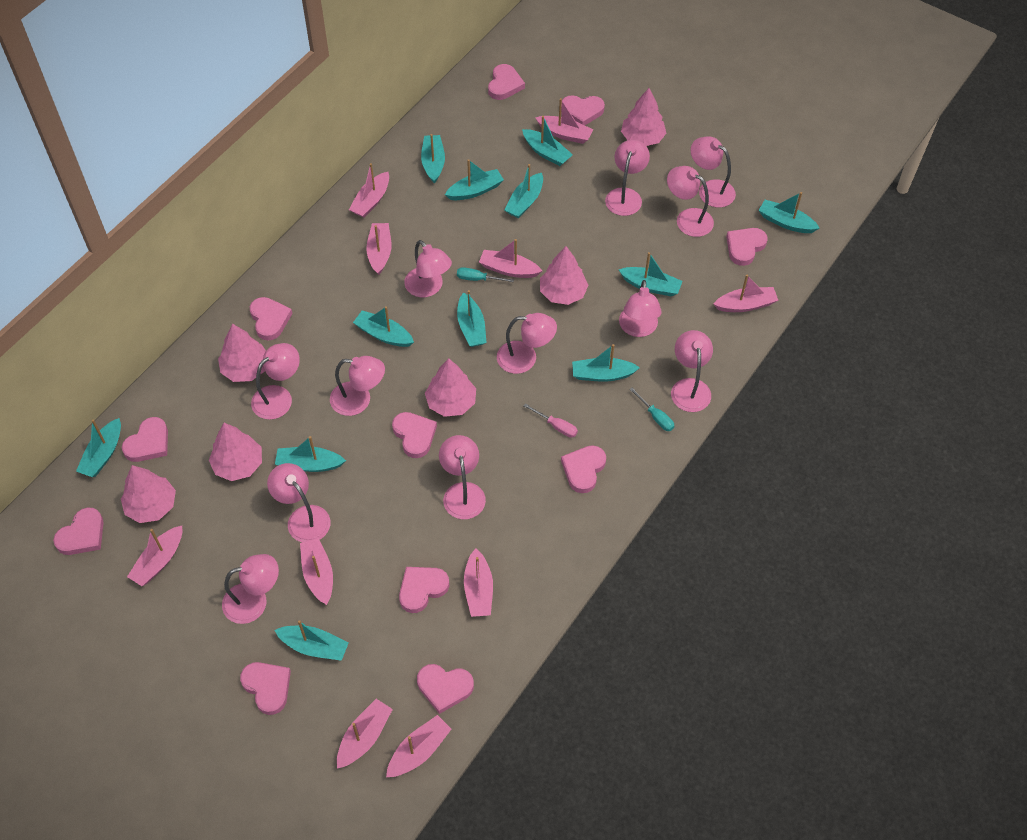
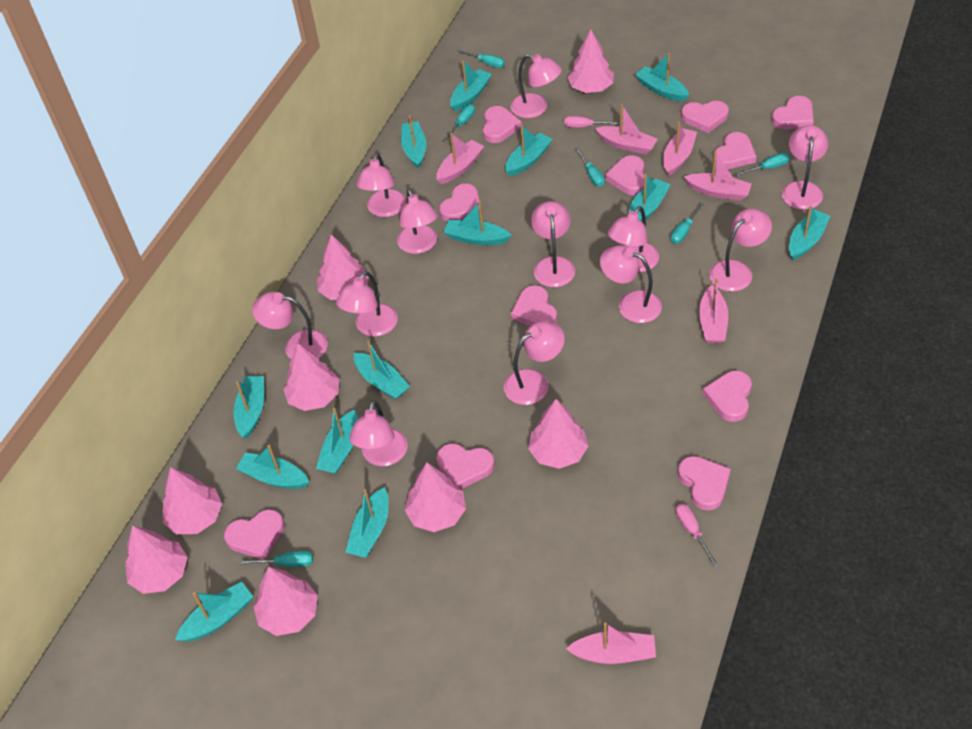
pink boat: 10 -> 6
pink screwdriver: 1 -> 2
pink tree: 6 -> 8
turquoise boat: 12 -> 13
turquoise screwdriver: 2 -> 6

